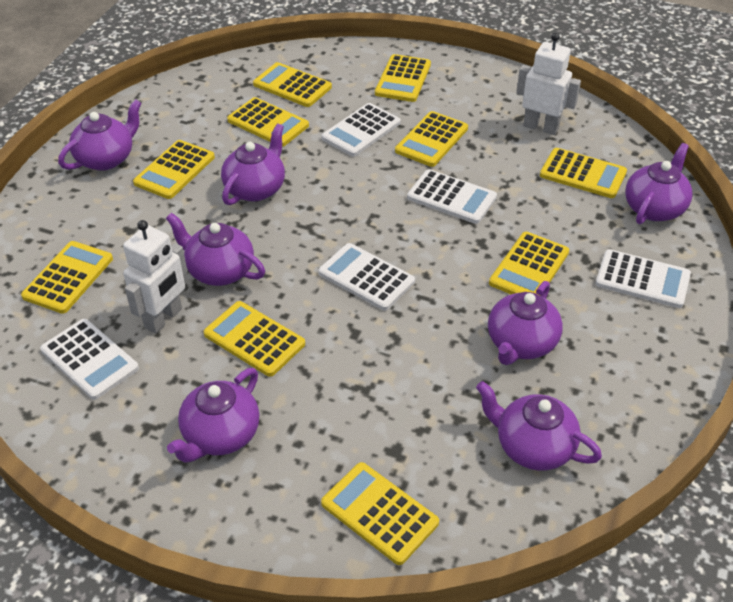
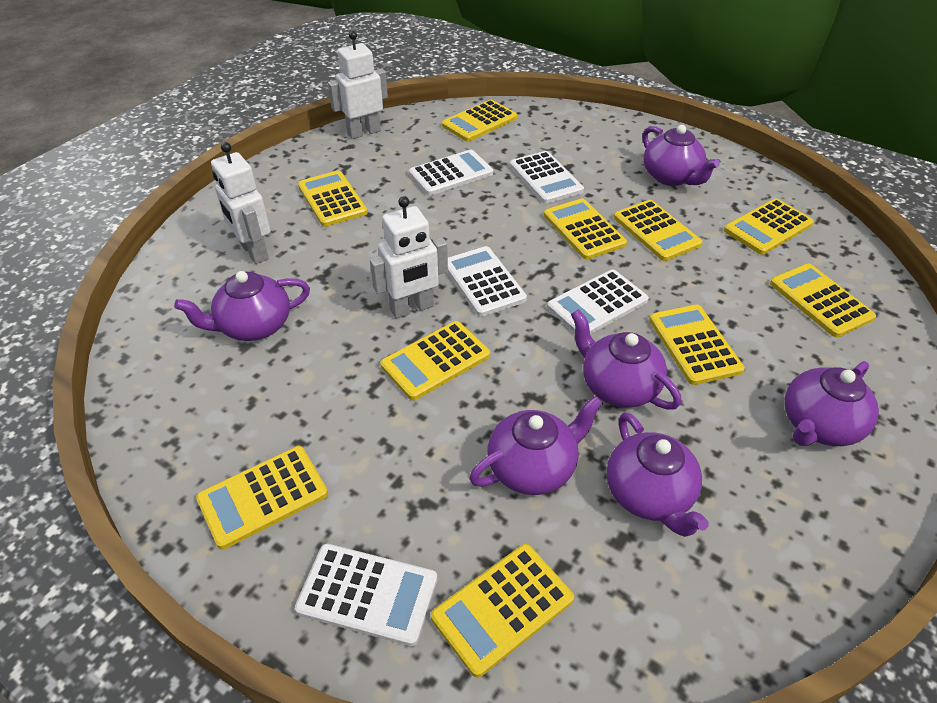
purple teapot: 7 -> 6
white robot: 2 -> 3

